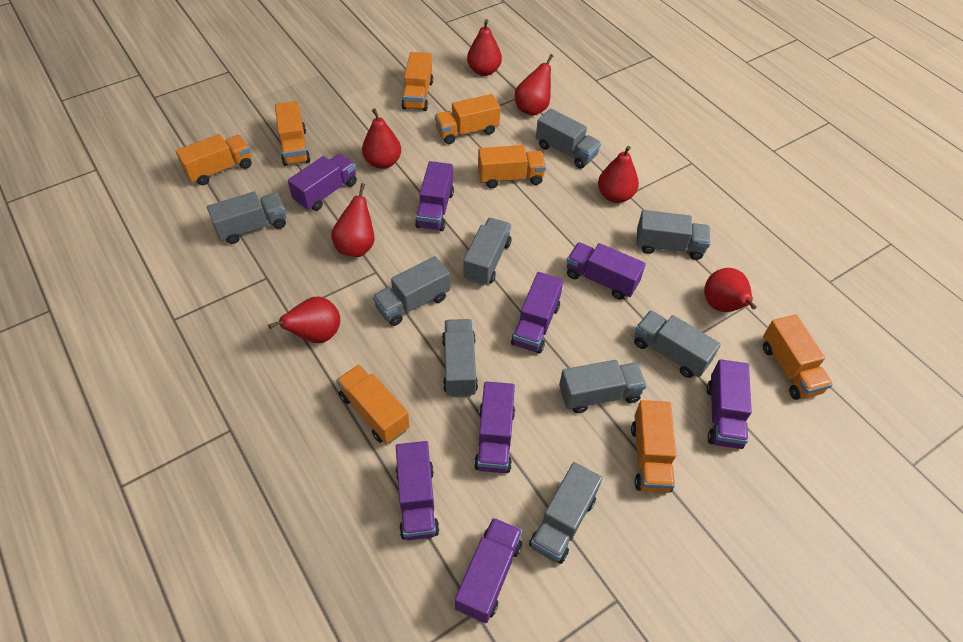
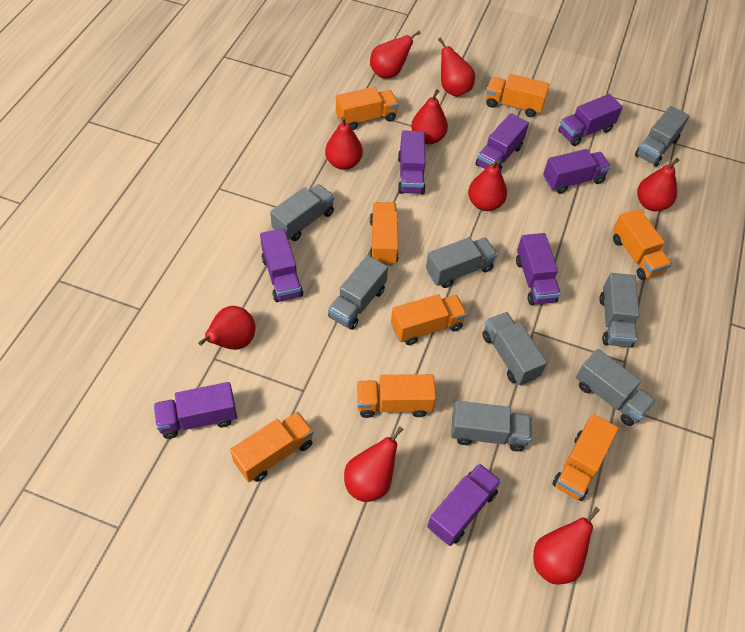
grey truck: 9 -> 8
red pear: 7 -> 9

